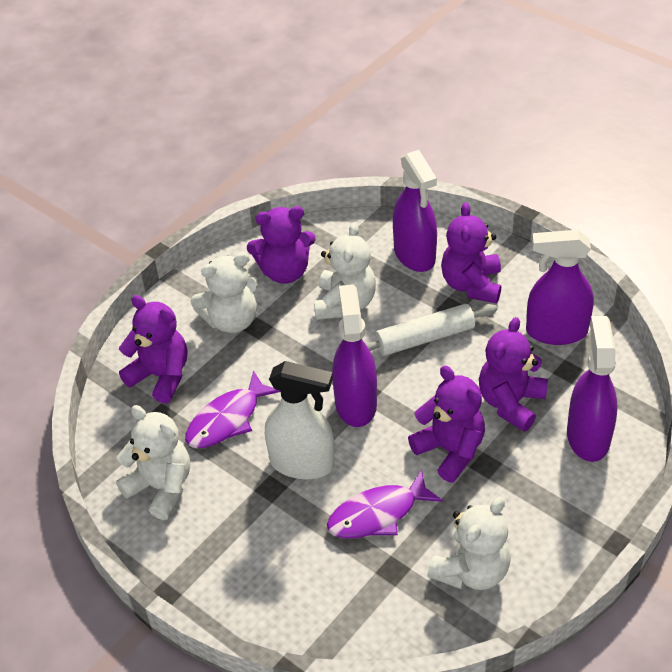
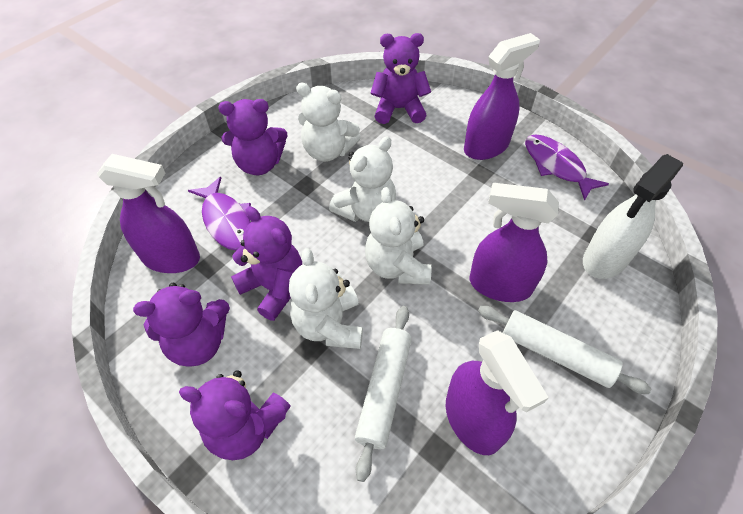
white rolling pin: 1 -> 2

